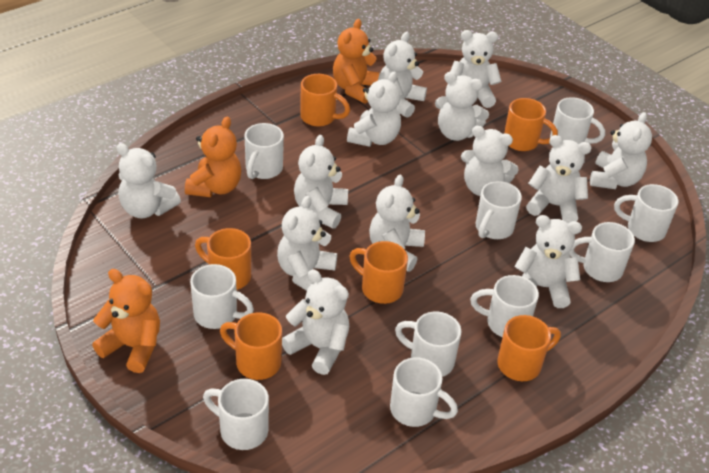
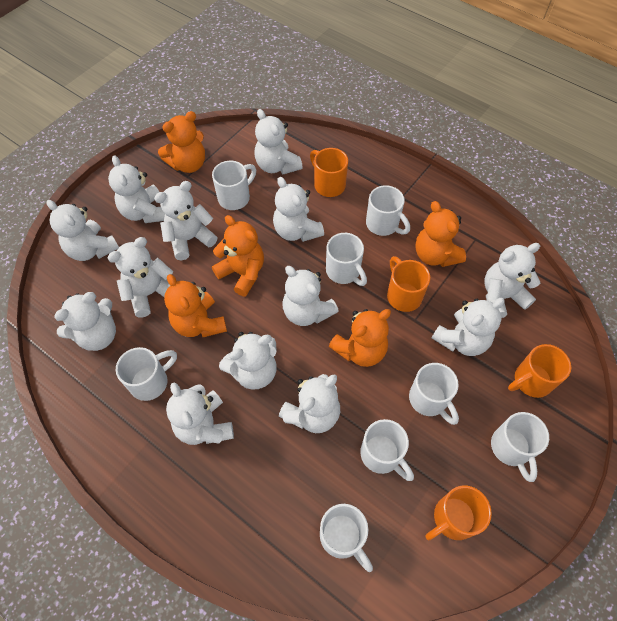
orange mug: 6 -> 4
orange teddy bear: 3 -> 5
white mug: 10 -> 8

